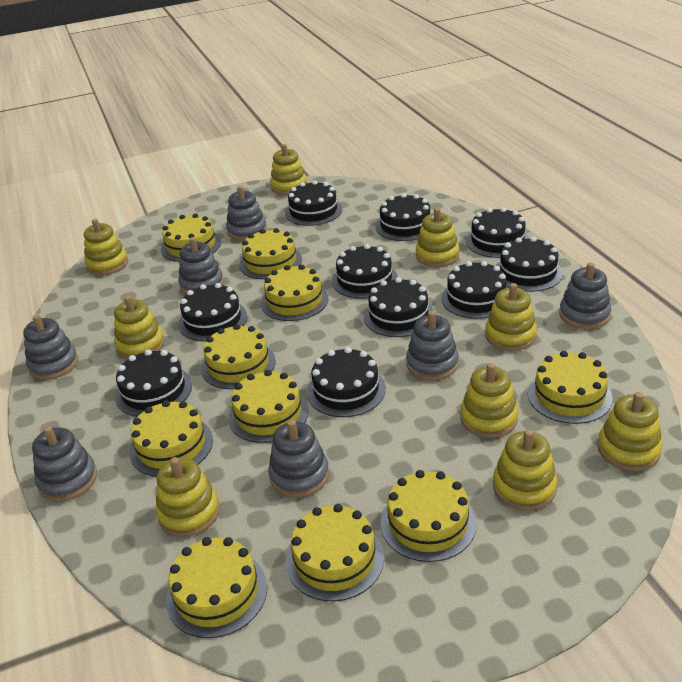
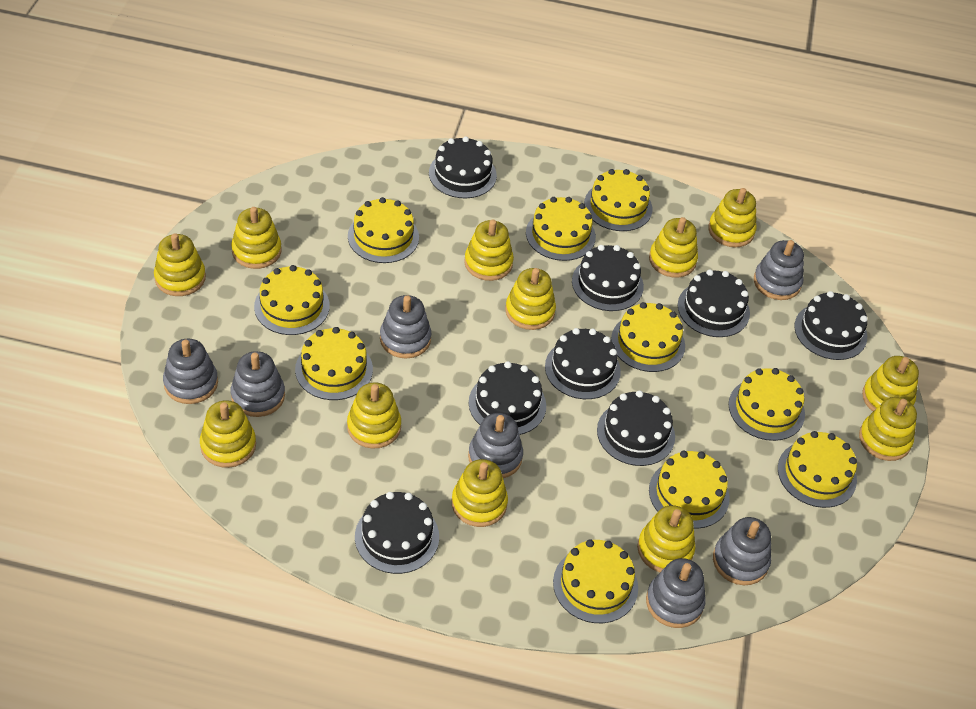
black cake: 10 -> 8
yellow stacking toy: 9 -> 12

